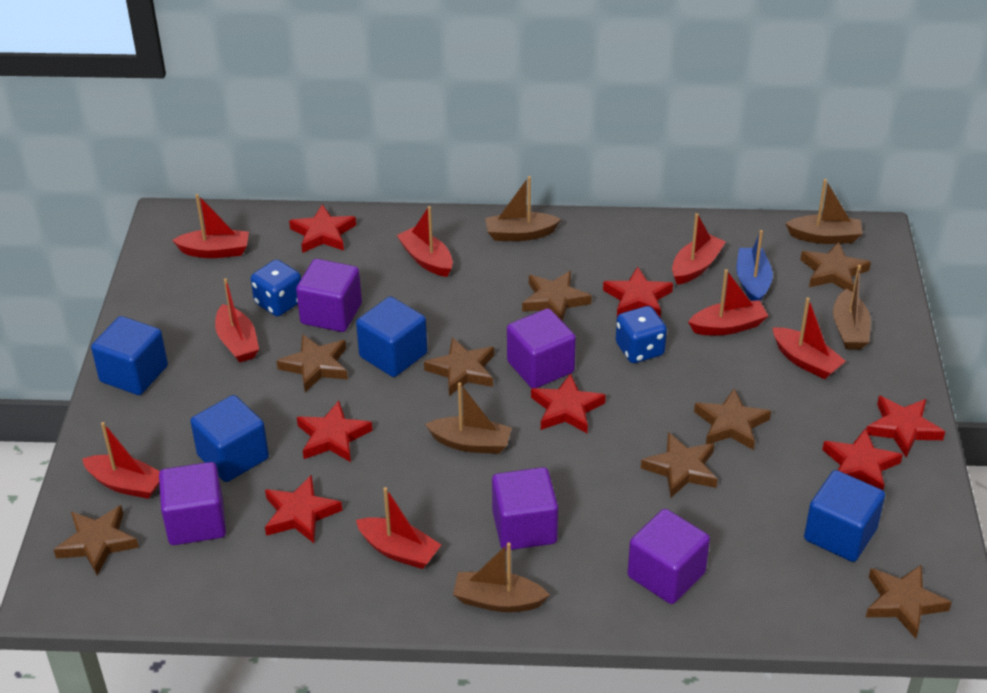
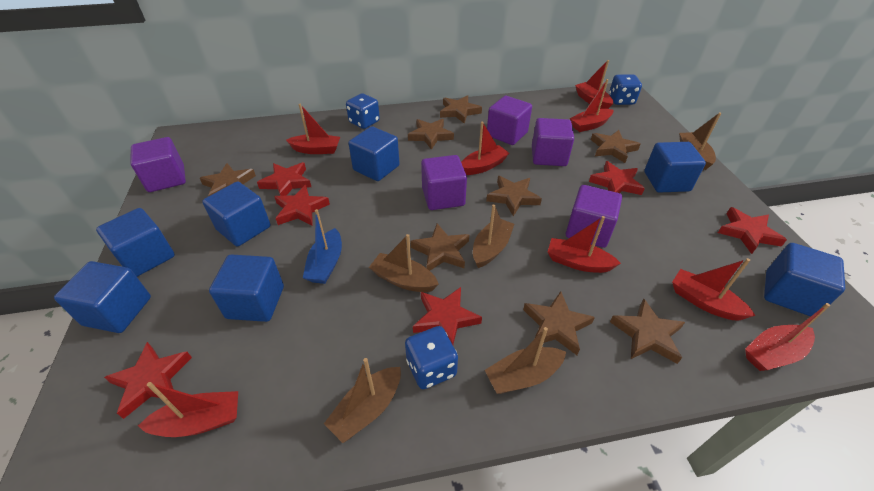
blue cube: 4 -> 7
blue dice: 2 -> 3
red star: 7 -> 6

